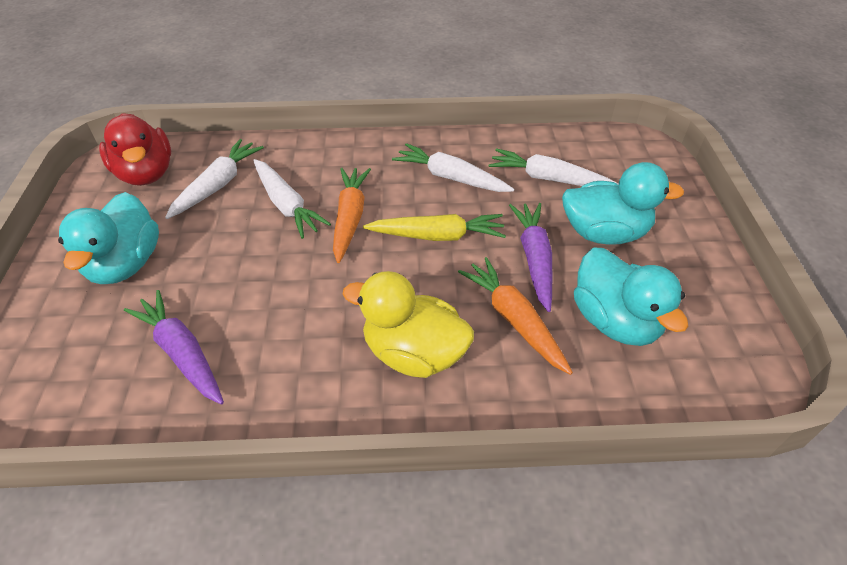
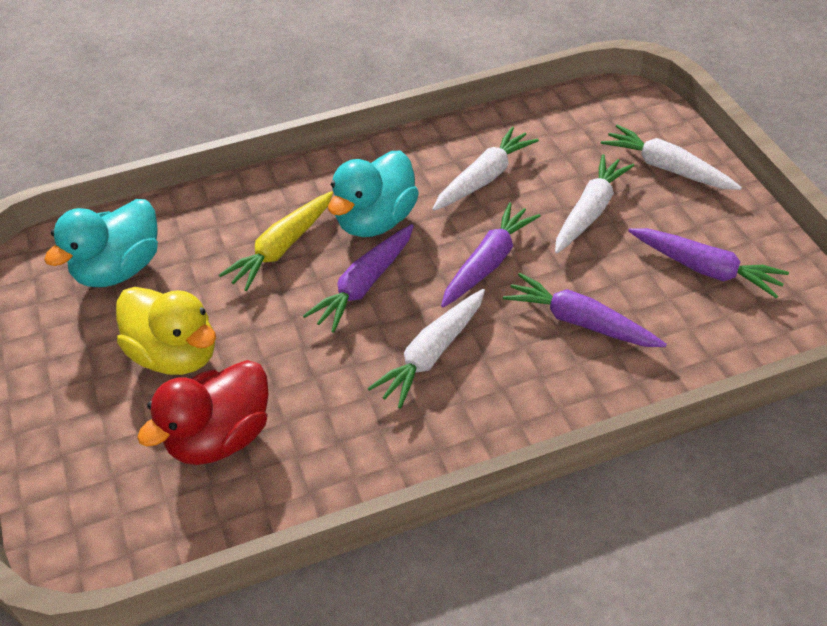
orange carrot: 2 -> 0
purple carrot: 2 -> 4
turquoise duck: 3 -> 2

